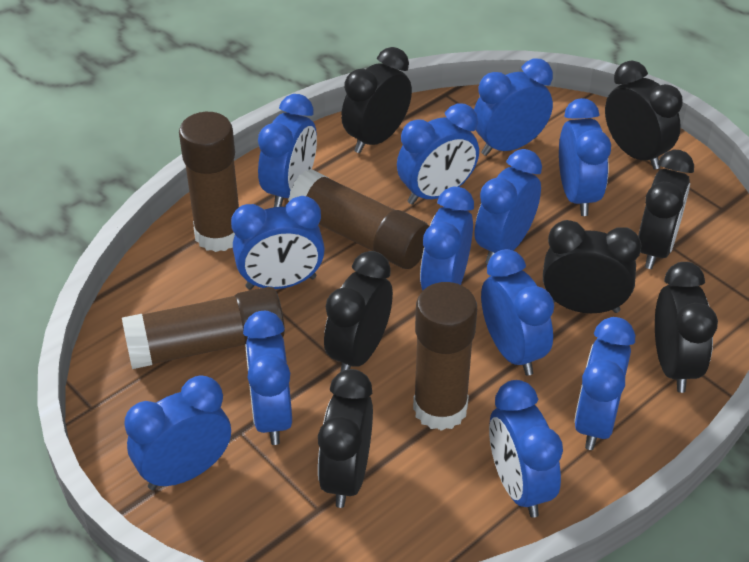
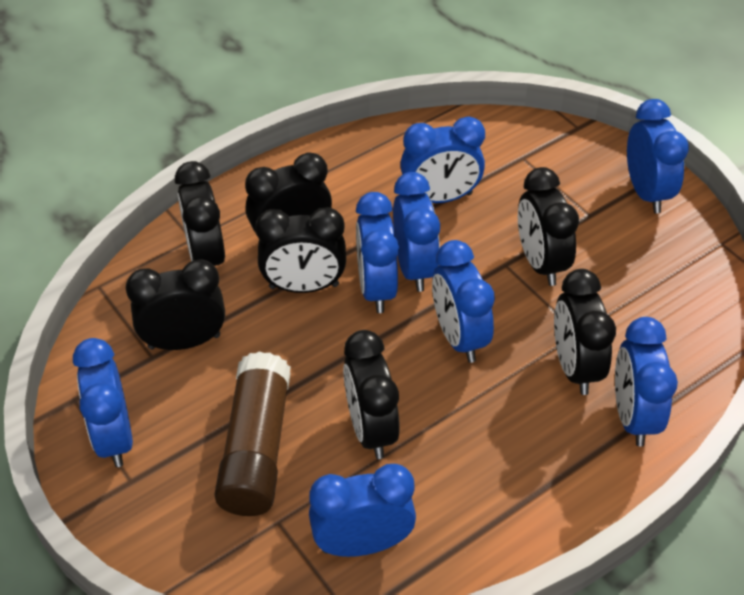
blue clock: 12 -> 8
brown glue stick: 4 -> 1

